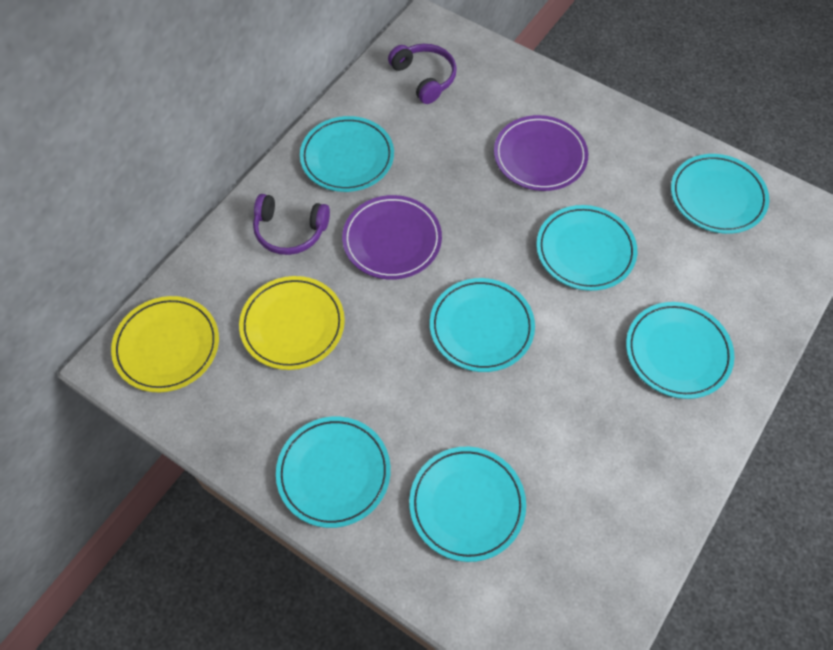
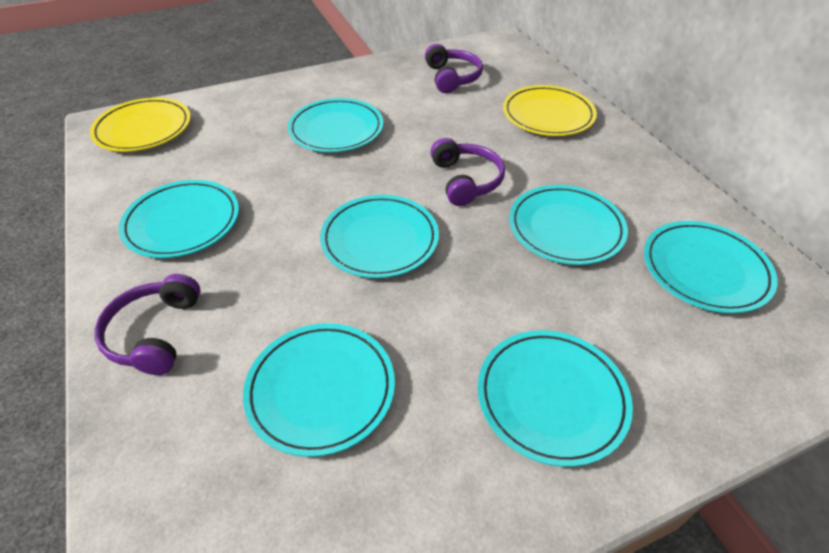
purple headphones: 2 -> 3
purple plate: 2 -> 0

